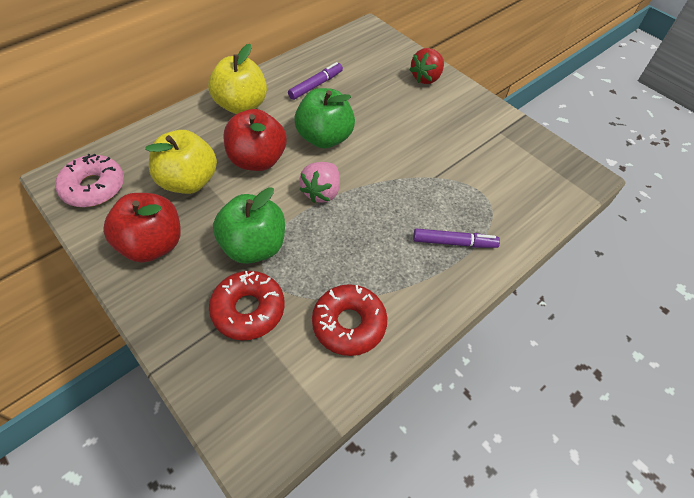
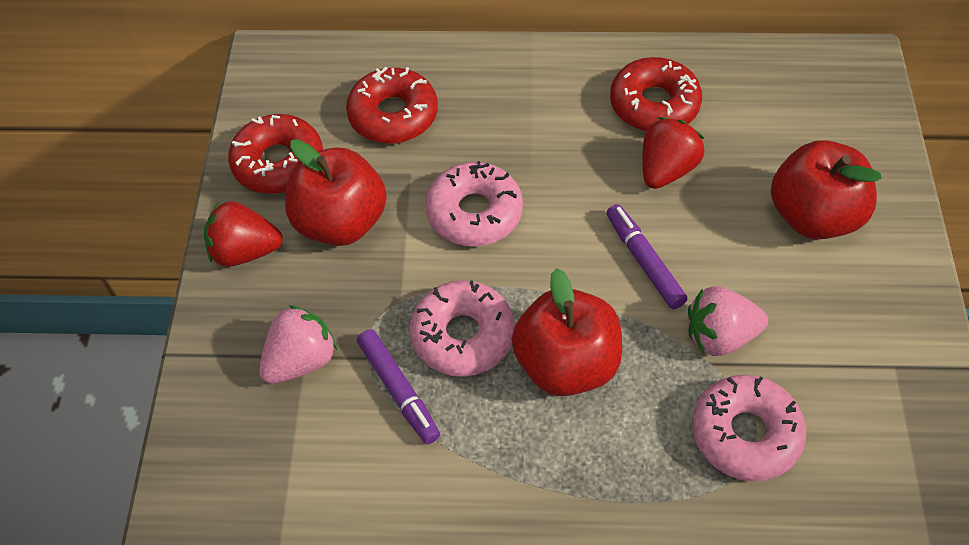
green apple: 2 -> 0
pink donut: 1 -> 3
pink strawberry: 1 -> 2
red apple: 2 -> 3
red donut: 2 -> 3
red strawberry: 1 -> 2
yellow apple: 2 -> 0

